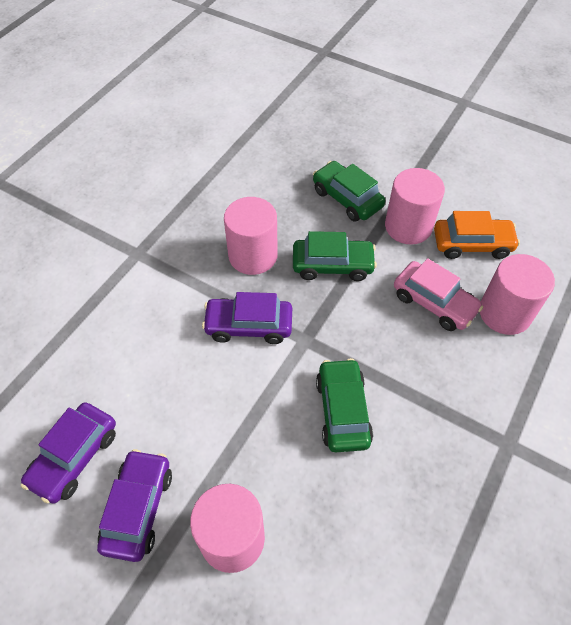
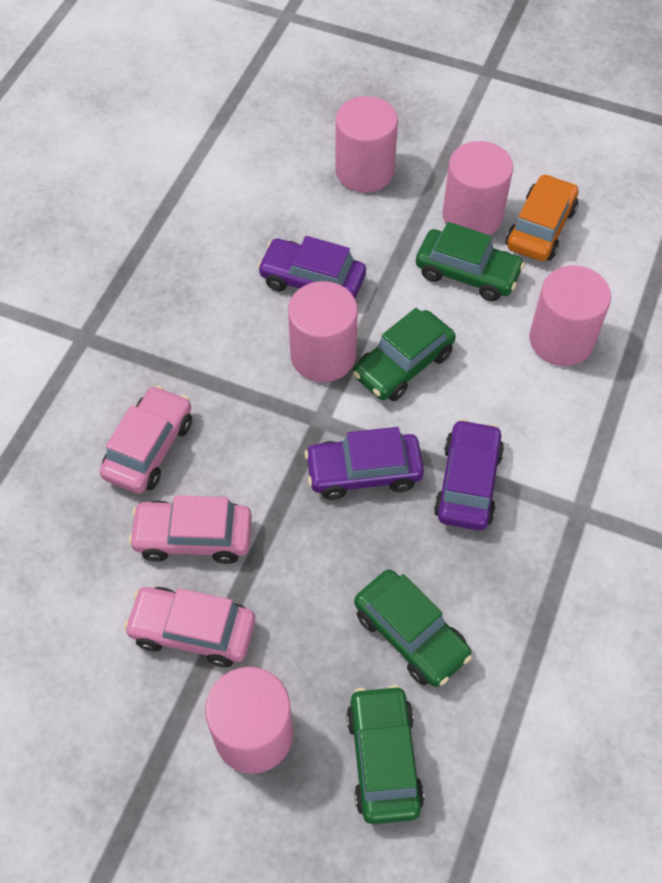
green car: 3 -> 4
pink car: 1 -> 3
pink cylinder: 4 -> 5

